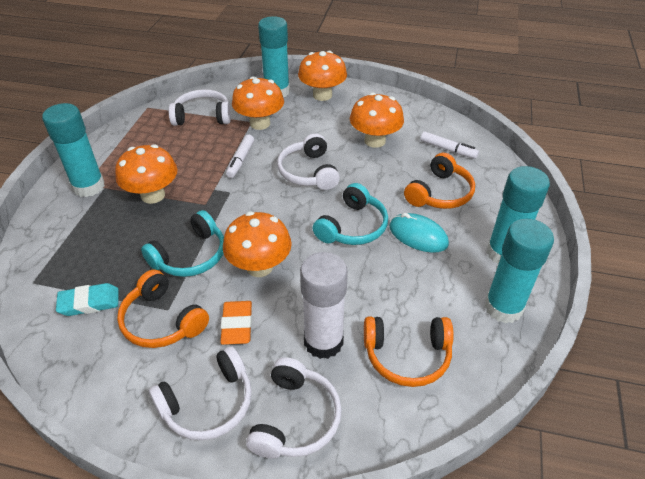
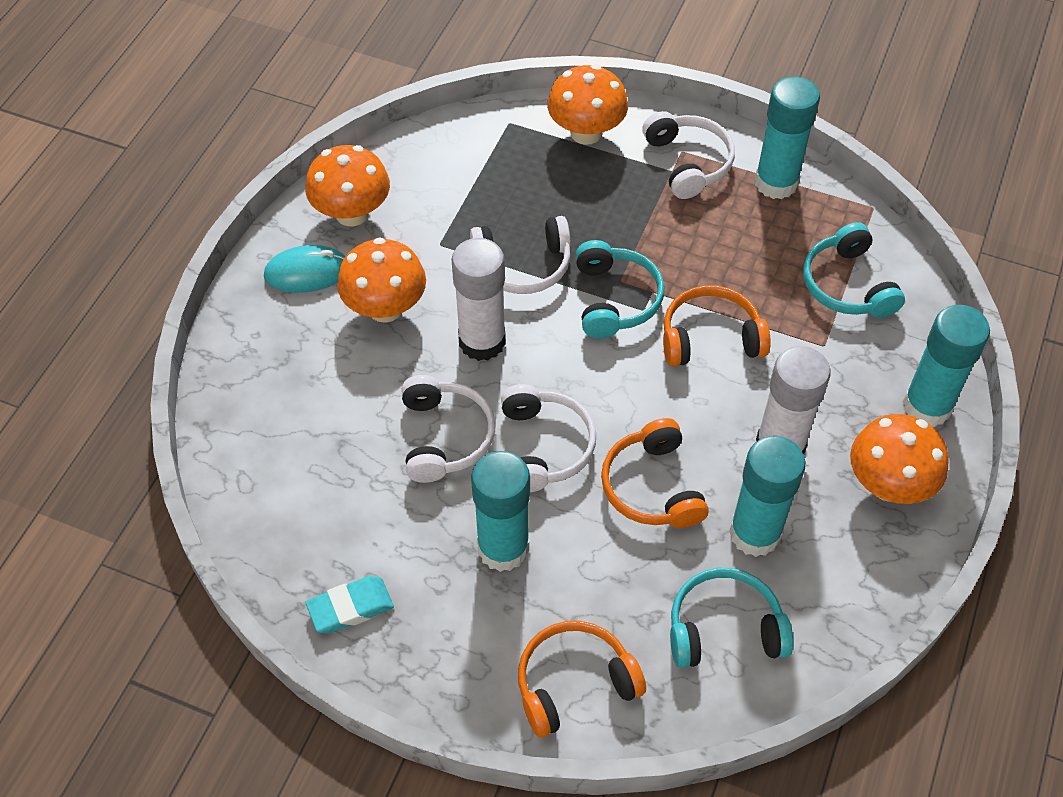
orange eraser: 1 -> 0
orange mushroom: 5 -> 4
turquoise headphones: 2 -> 3
white glue stick: 1 -> 2
white marker: 2 -> 0

